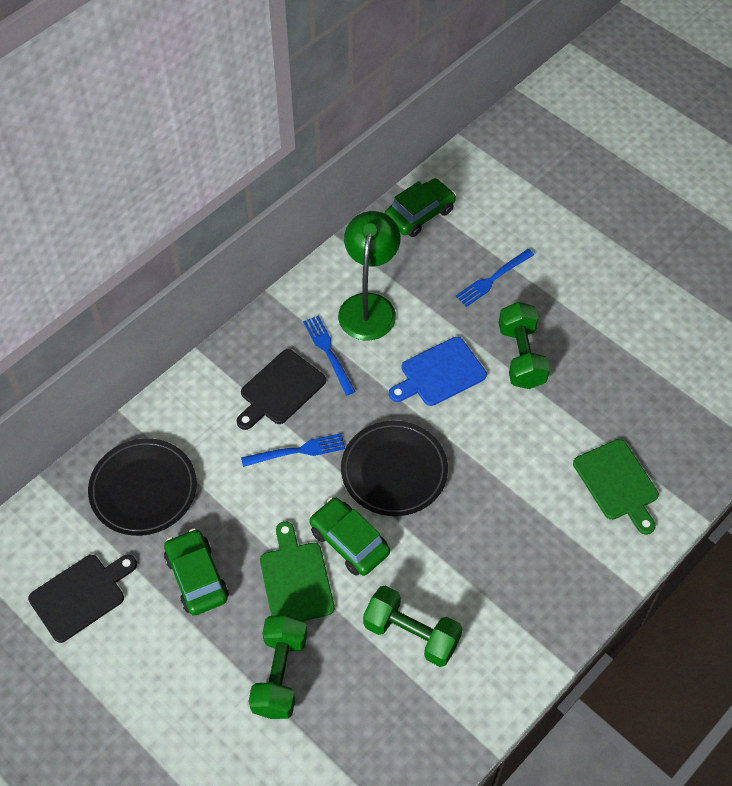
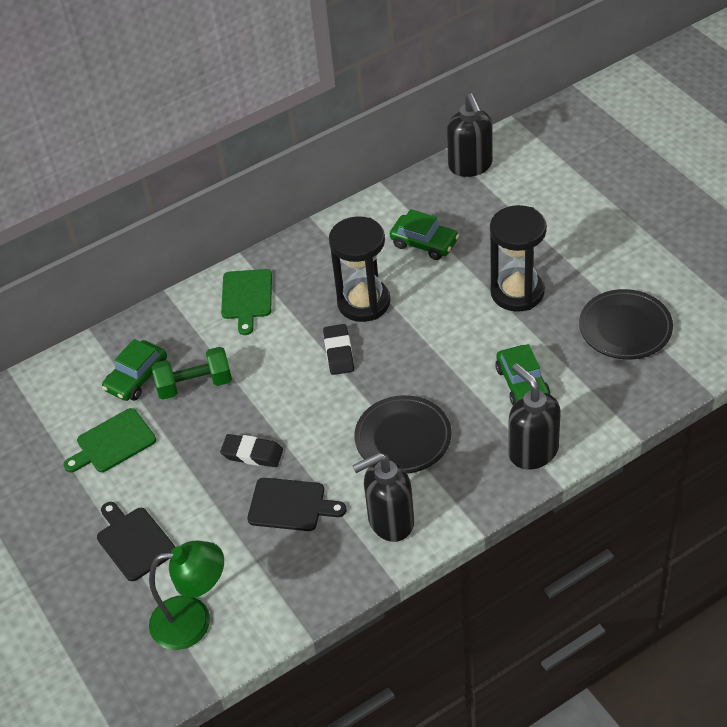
black eraser: 0 -> 2
black hourglass: 0 -> 2
black soap dispenser: 0 -> 3
blue cutting board: 1 -> 0
blue fork: 3 -> 0
green dumbbell: 3 -> 1

